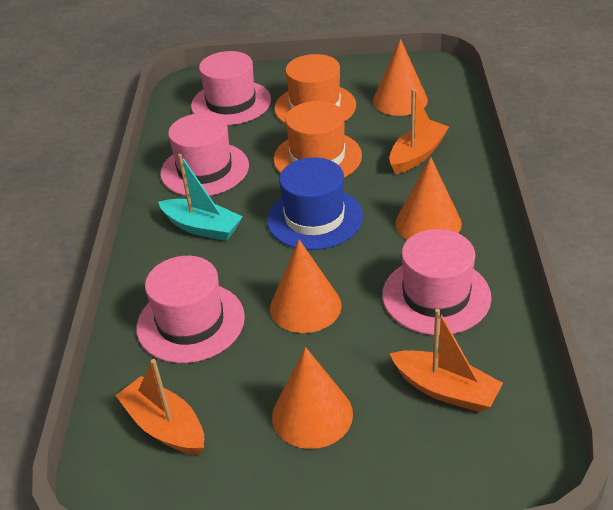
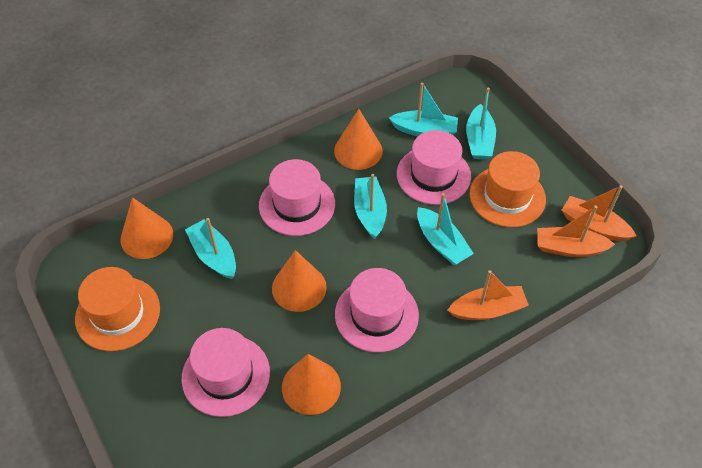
blue hat: 1 -> 0
turquoise boat: 1 -> 5

